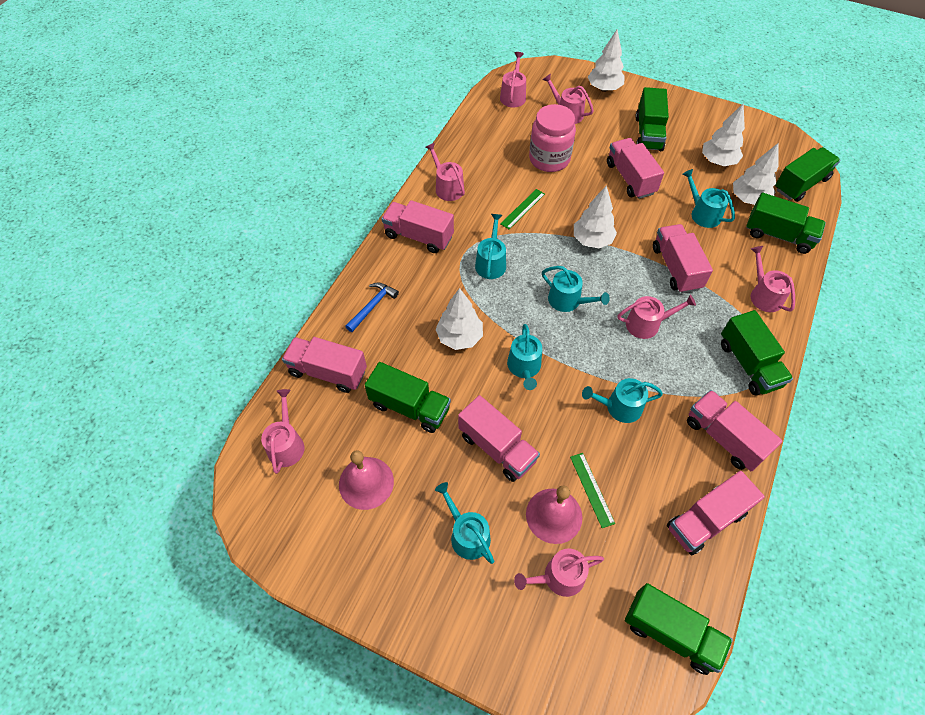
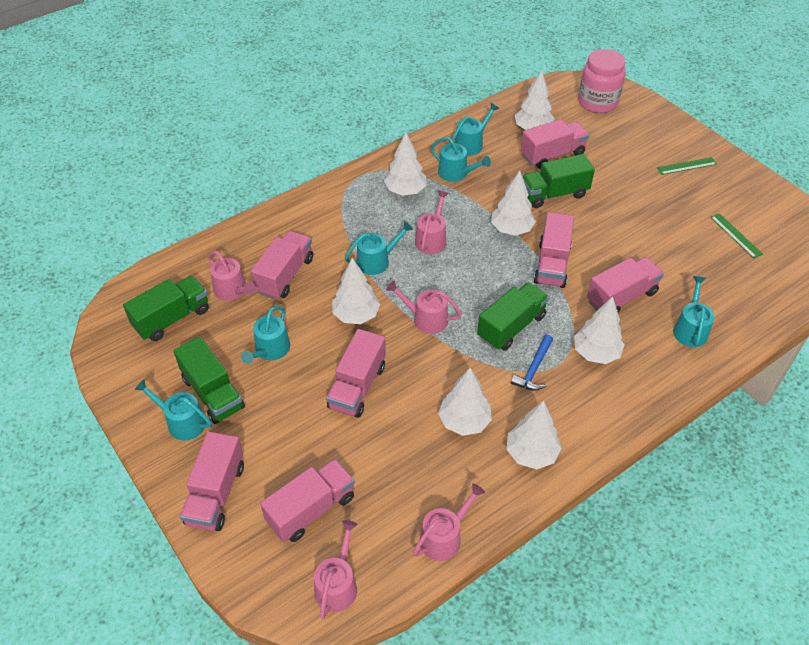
green truck: 6 -> 4
pink bell: 2 -> 0
pink watering can: 7 -> 5
white tree: 5 -> 7

